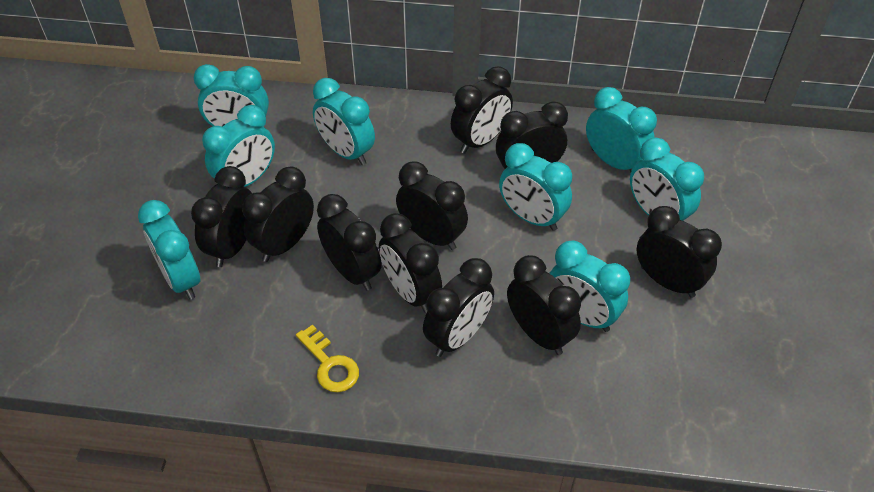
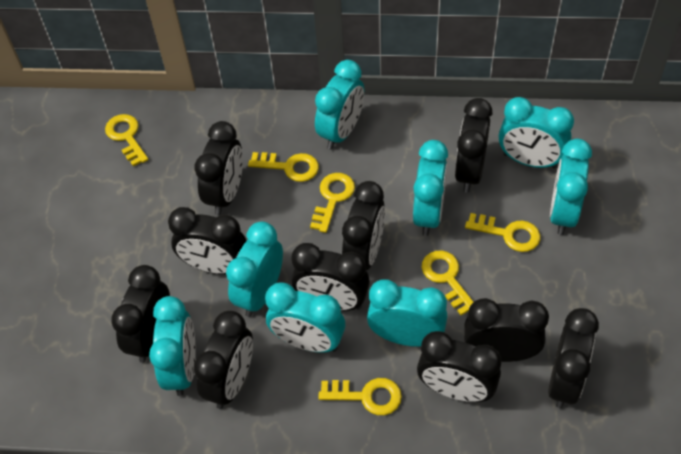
yellow key: 1 -> 6

